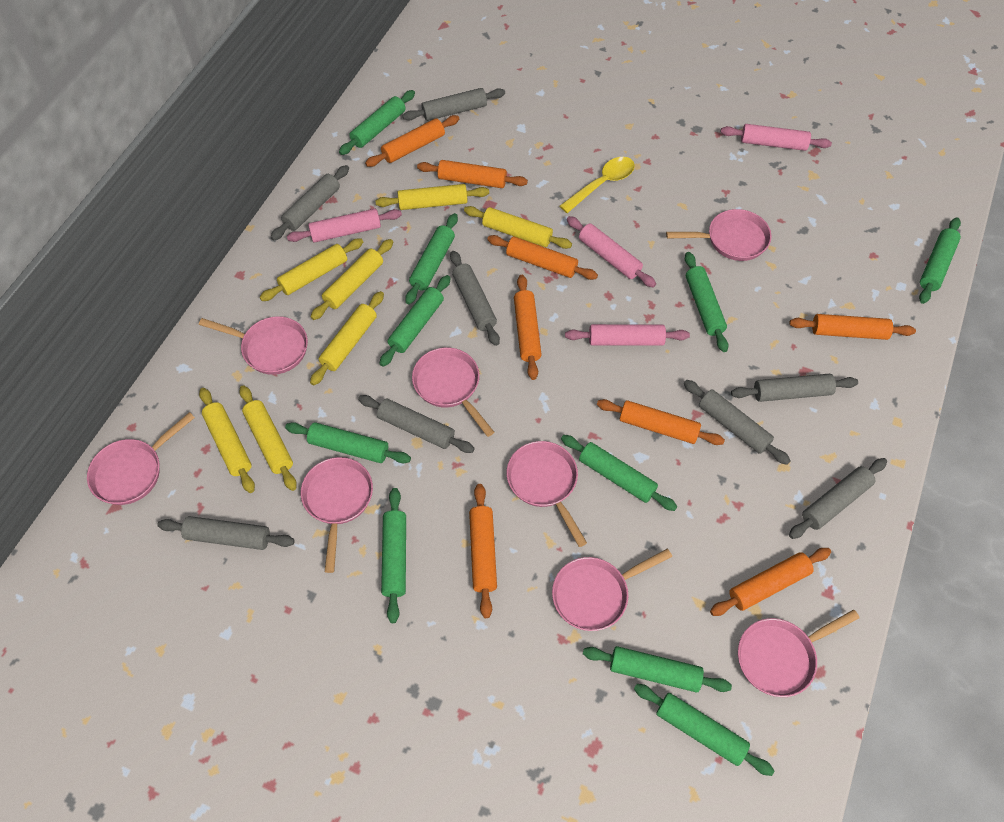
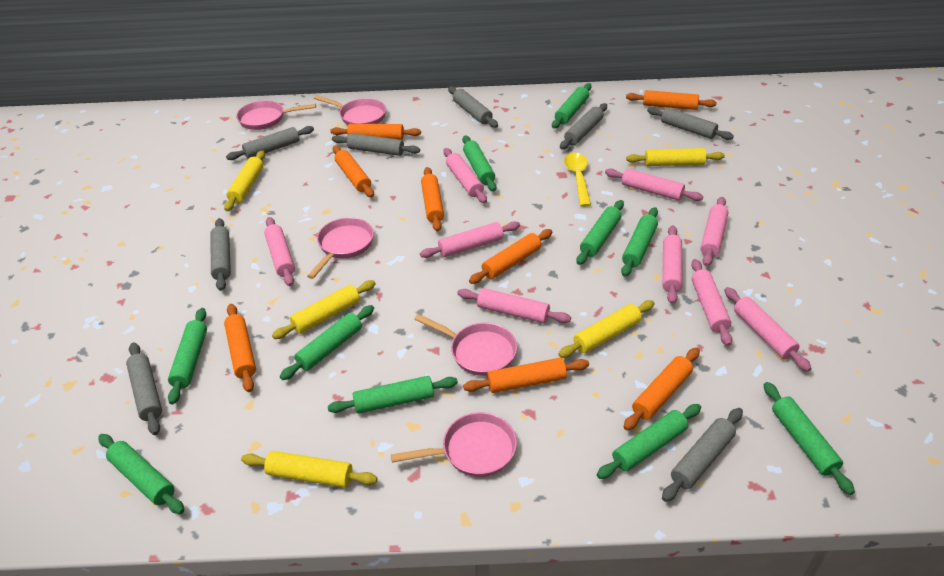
pink pan: 8 -> 5
pink rolling pin: 4 -> 9
yellow rolling pin: 7 -> 5

